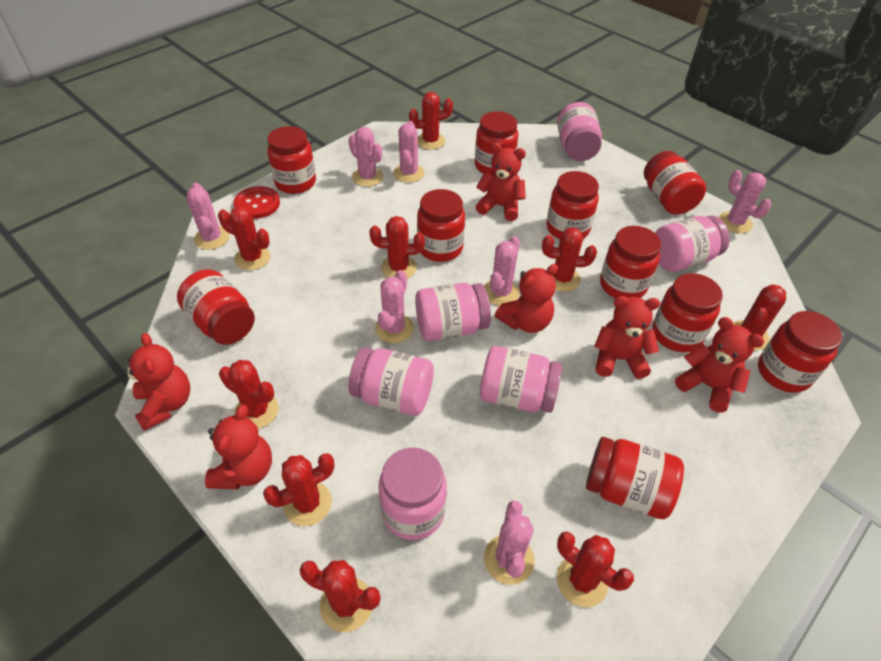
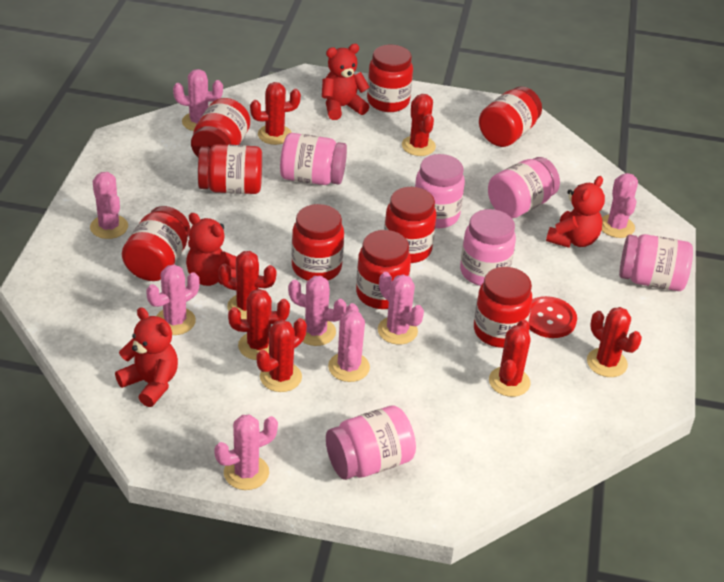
pink cactus: 7 -> 8
red cactus: 9 -> 7
red jar: 10 -> 9
red teddy bear: 6 -> 4

